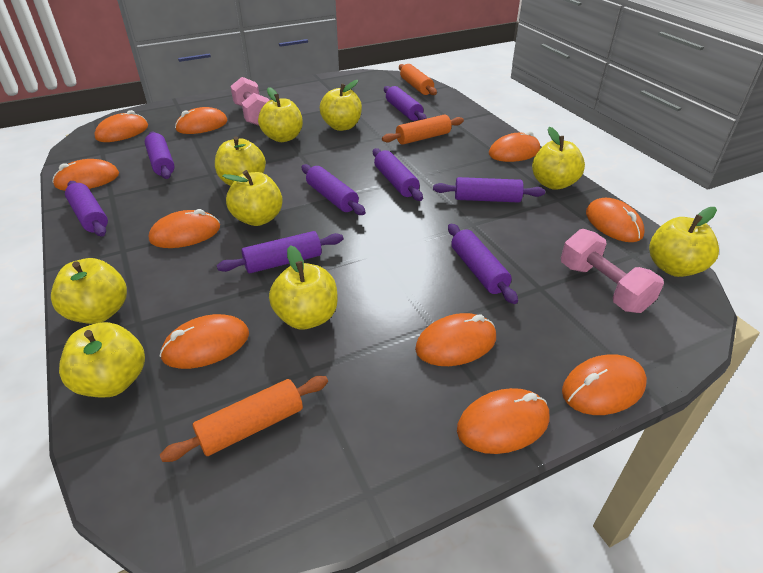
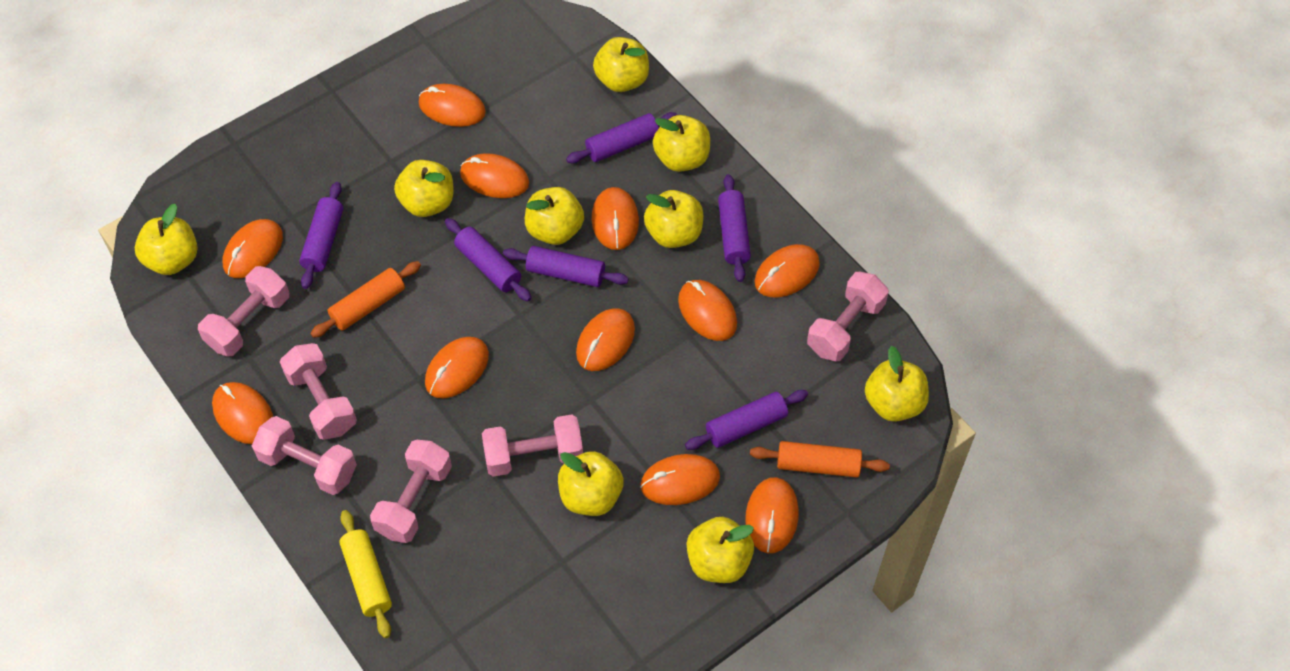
orange mouse: 10 -> 11
orange rolling pin: 3 -> 2
pink dumbbell: 2 -> 6
purple rolling pin: 8 -> 6
yellow rolling pin: 0 -> 1

